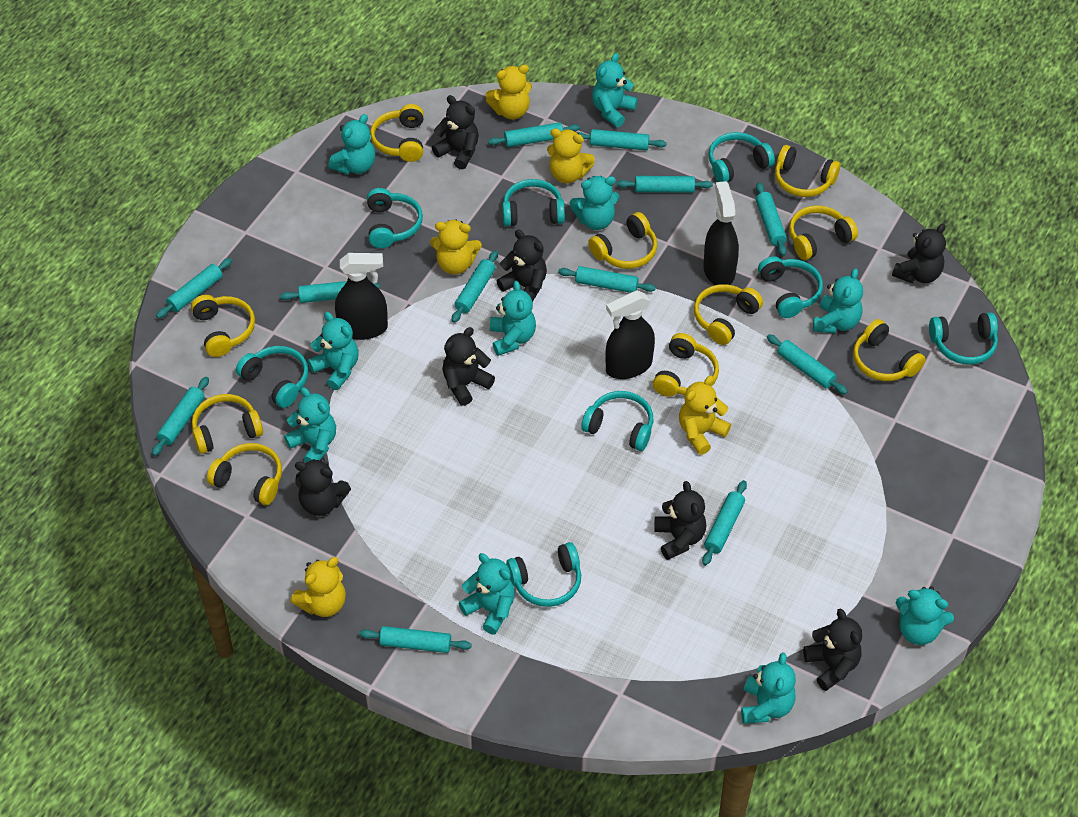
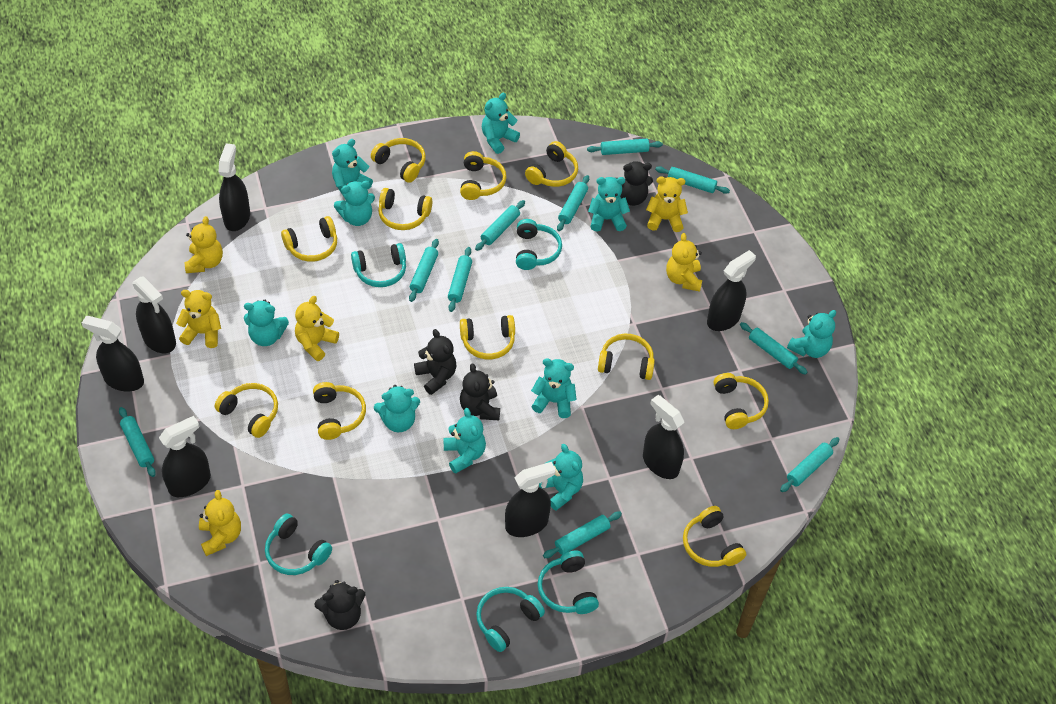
black spray bottle: 3 -> 7
black teddy bear: 7 -> 4
turquoise headphones: 8 -> 5
turquoise rolling pin: 12 -> 10
yellow headphones: 10 -> 11
yellow teddy bear: 5 -> 6

